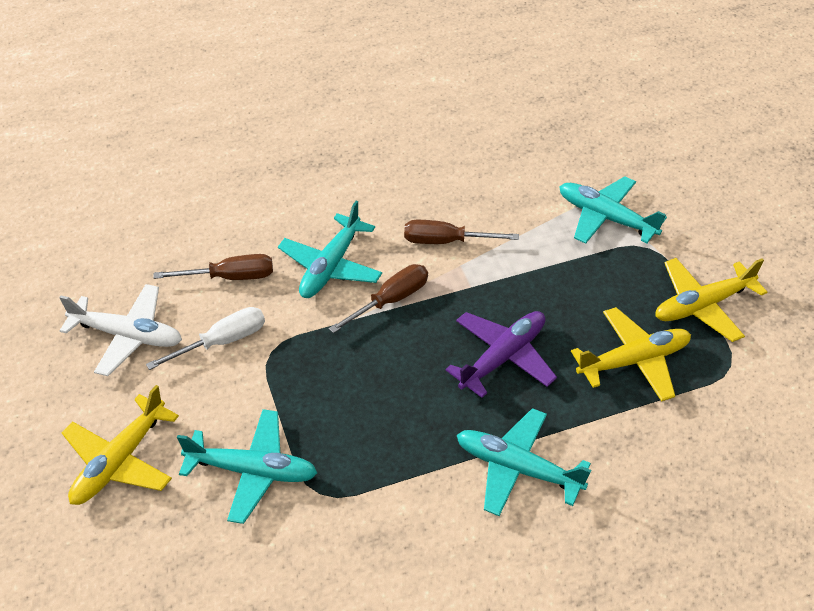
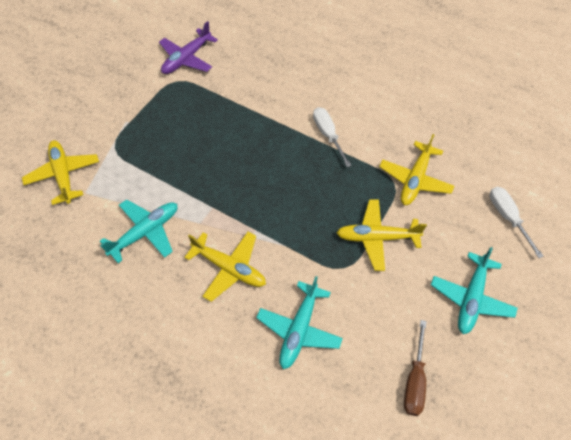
brown screwdriver: 3 -> 1
turquoise plane: 4 -> 3
white plane: 1 -> 0
white screwdriver: 1 -> 2
yellow plane: 3 -> 4

